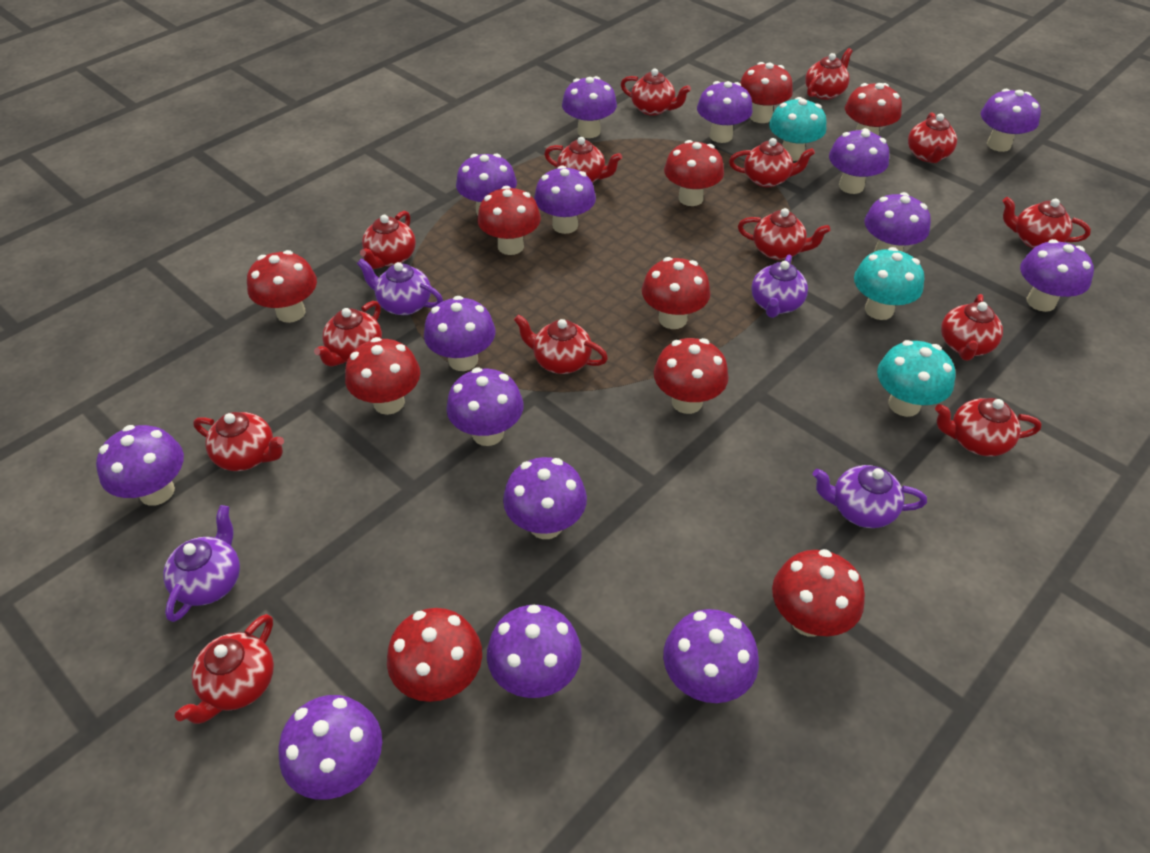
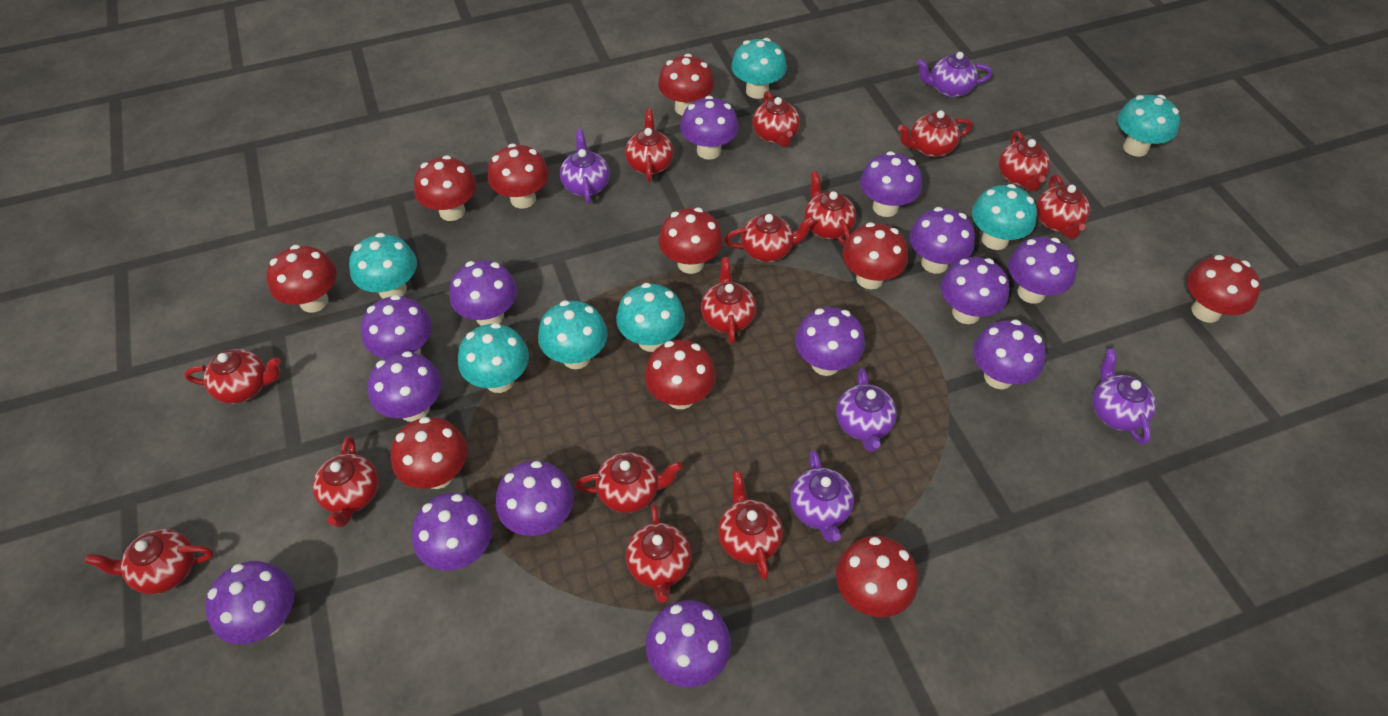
purple mushroom: 15 -> 14
purple teapot: 4 -> 5
turquoise mushroom: 3 -> 7

